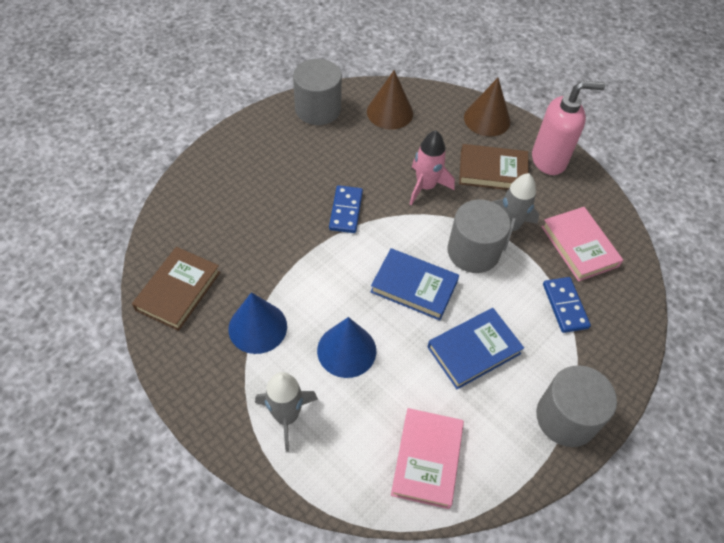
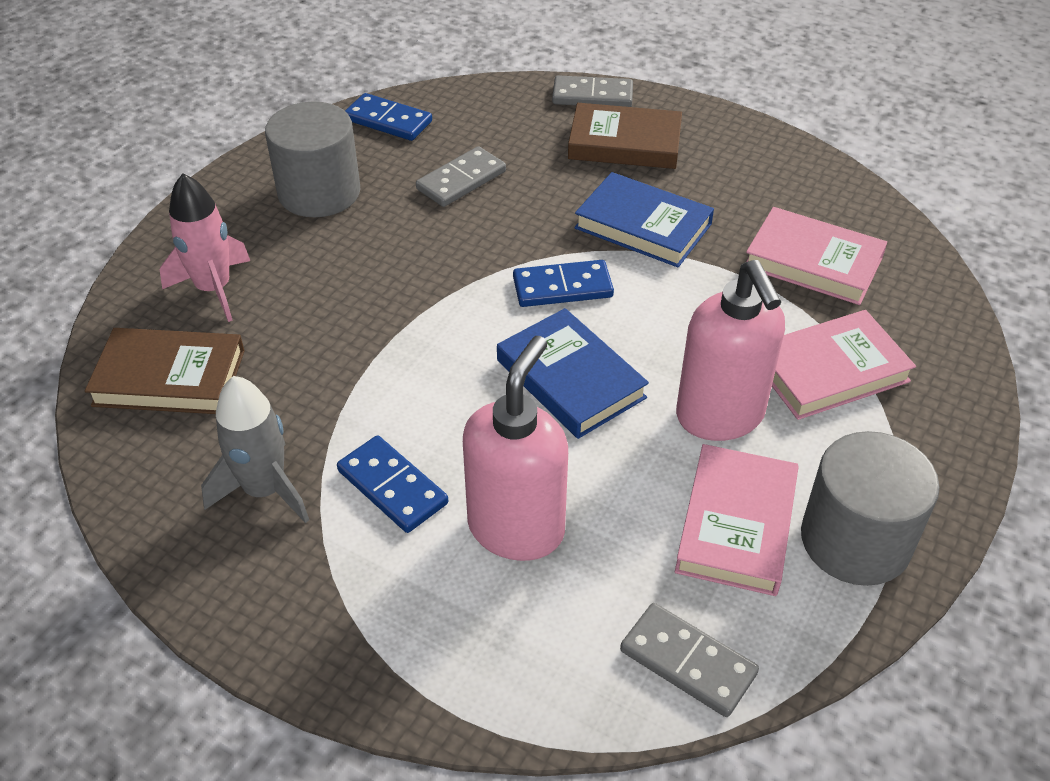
blue cone: 2 -> 0
blue domino: 2 -> 3
brown cone: 2 -> 0
grey cylinder: 3 -> 2
grey domino: 0 -> 3
grey rocket: 2 -> 1
pink book: 2 -> 3
pink soap dispenser: 1 -> 2

